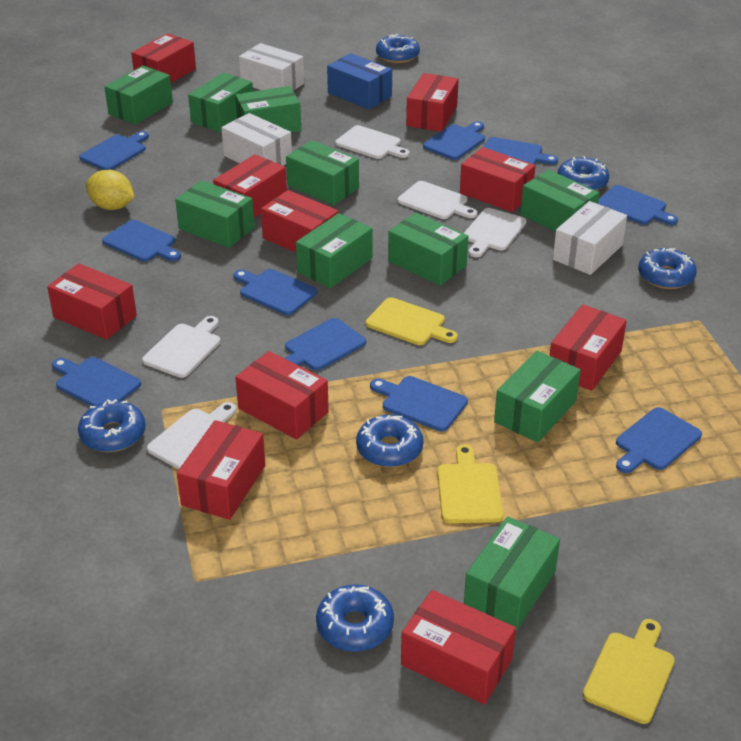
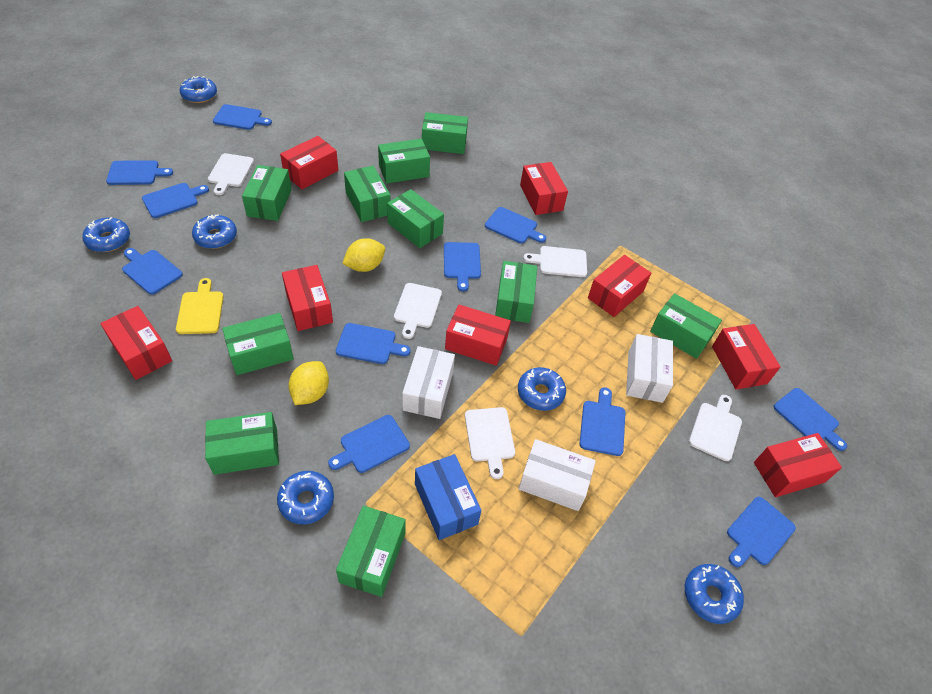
blue cutting board: 10 -> 11
red box: 10 -> 8
yellow cutting board: 3 -> 1
yellow lemon: 1 -> 2

